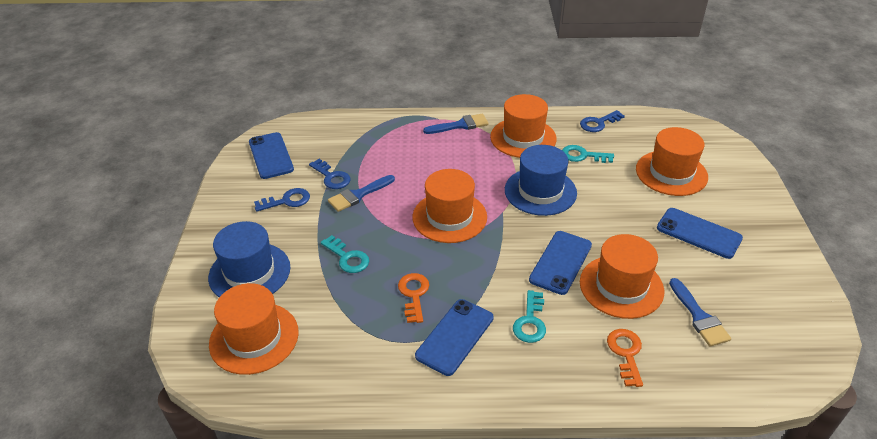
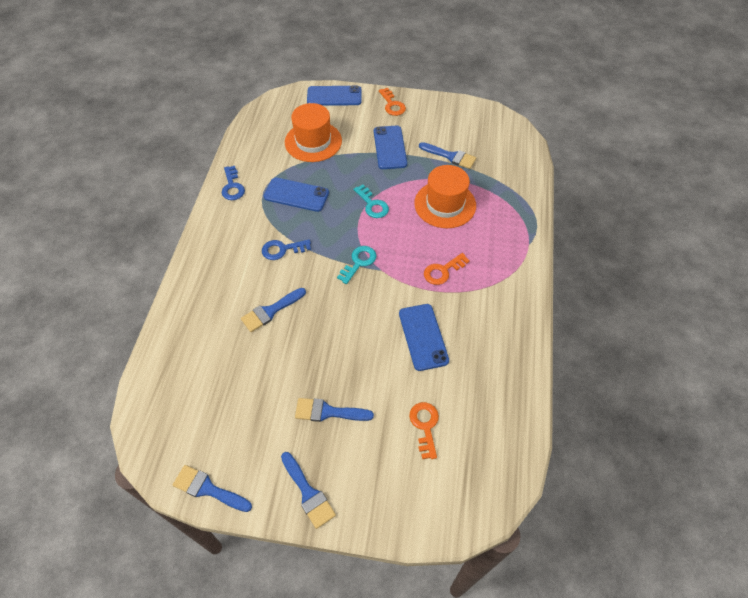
blue brush: 3 -> 5
blue hat: 2 -> 0
blue key: 3 -> 2
orange hat: 5 -> 2
orange key: 2 -> 3
turquoise key: 3 -> 2

